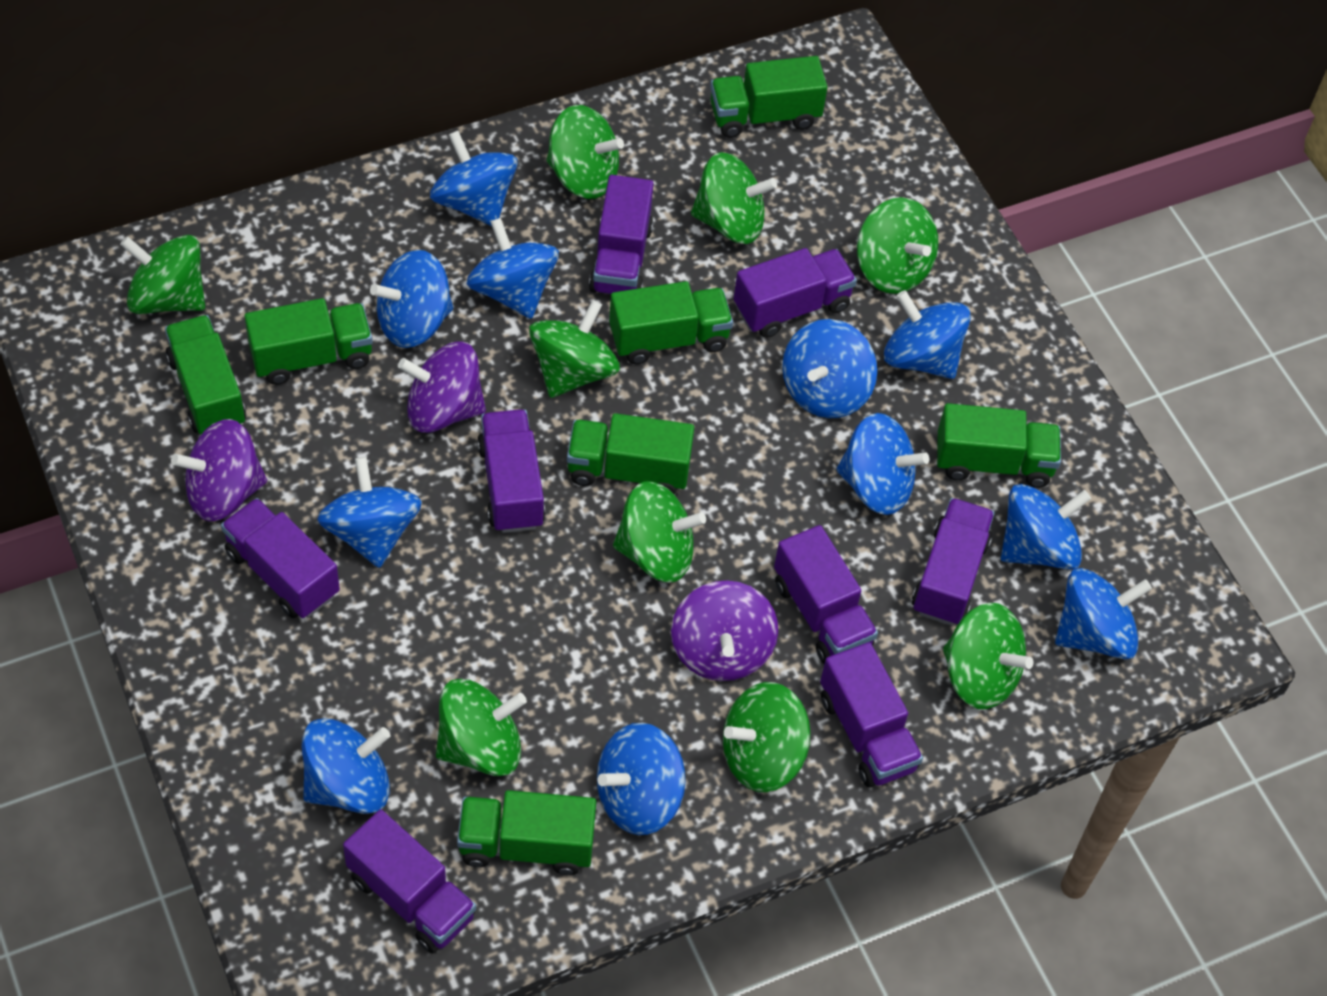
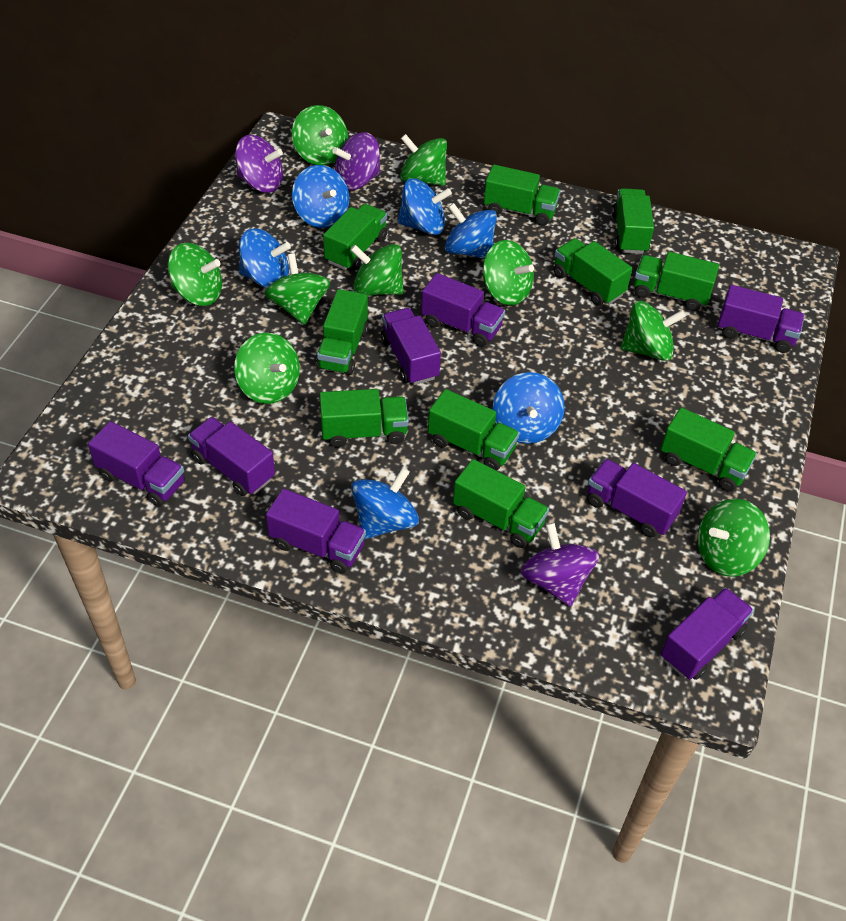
blue spinning top: 11 -> 6
green truck: 7 -> 10

